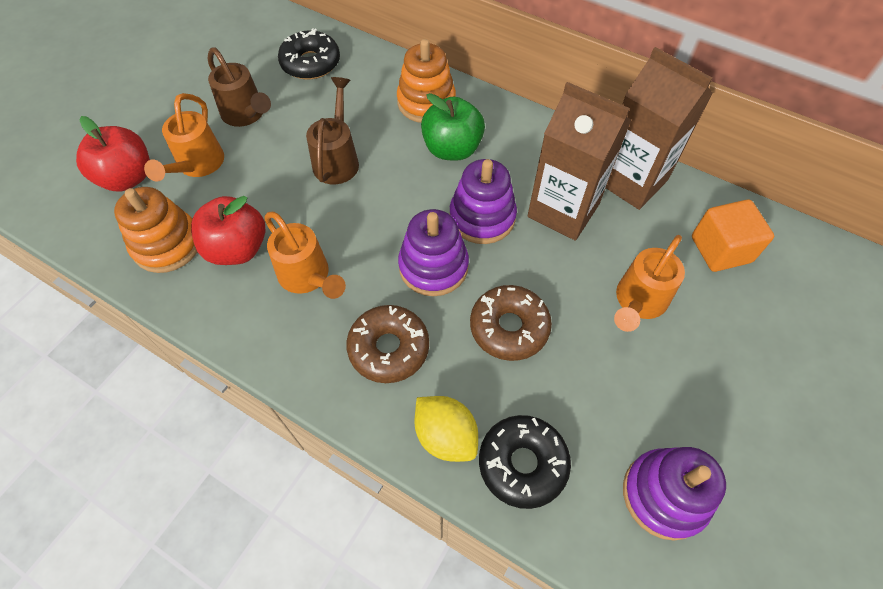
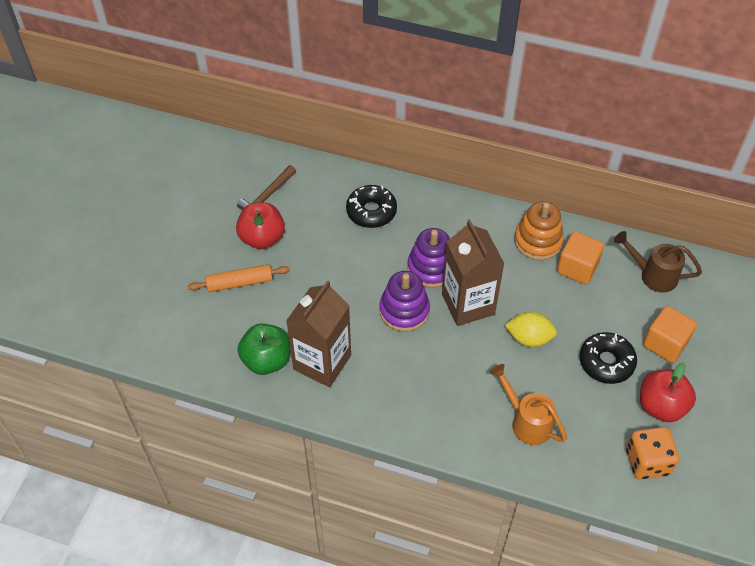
brown donut: 2 -> 0
brown hammer: 0 -> 1
brown watering can: 2 -> 1
orange cube: 1 -> 2
orange dice: 0 -> 1
orange rolling pin: 0 -> 1
orange stacking toy: 2 -> 1
orange watering can: 3 -> 1
purple stacking toy: 3 -> 2

